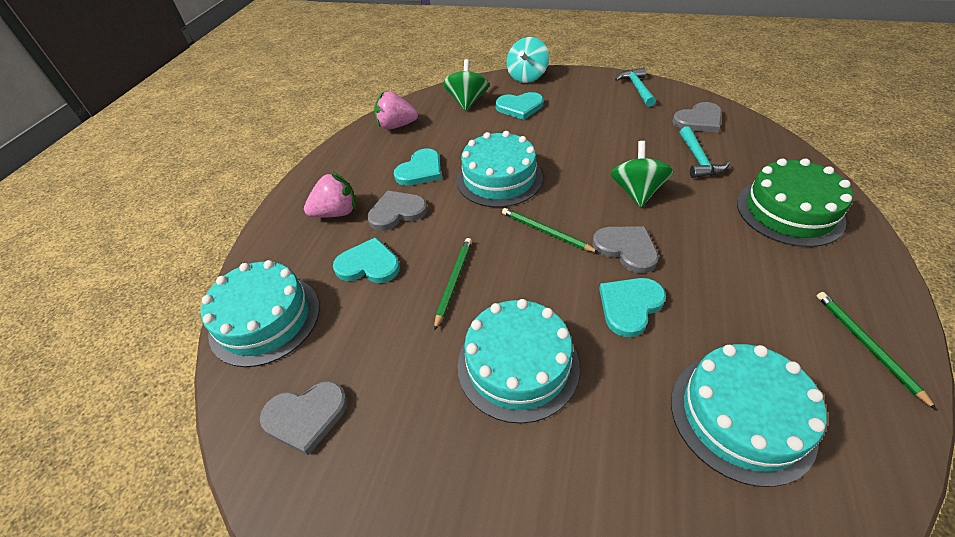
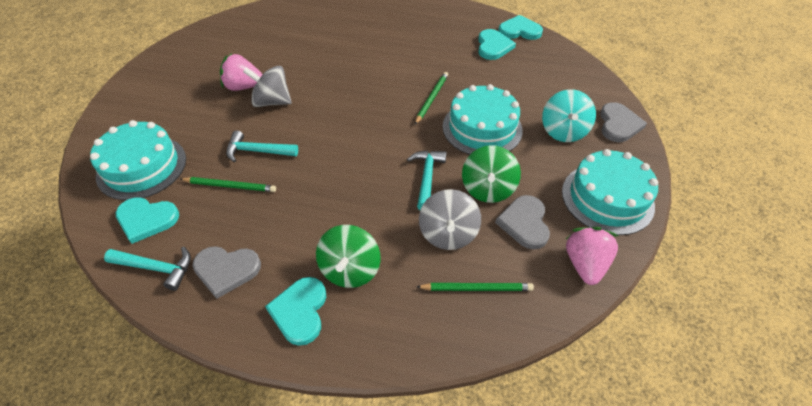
green cake: 1 -> 0
grey heart: 4 -> 3
grey spinning top: 0 -> 2
turquoise cake: 4 -> 3
turquoise hammer: 2 -> 3

